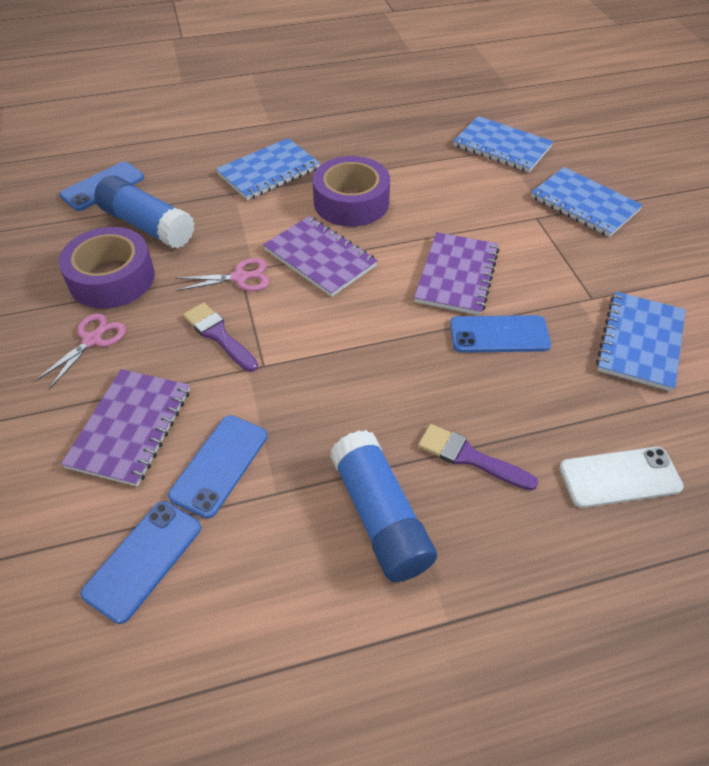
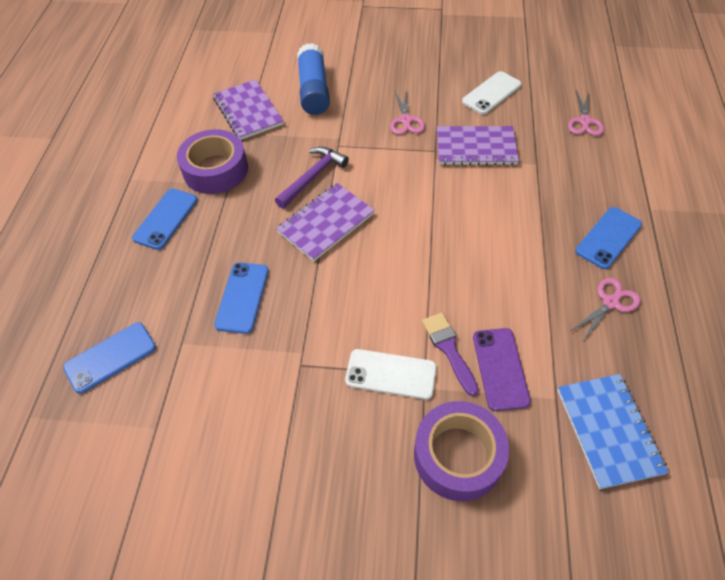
blue glue stick: 2 -> 1
blue notebook: 4 -> 1
pink scissors: 2 -> 3
purple brush: 2 -> 1
purple hammer: 0 -> 1
purple phone: 0 -> 1
white phone: 1 -> 2

